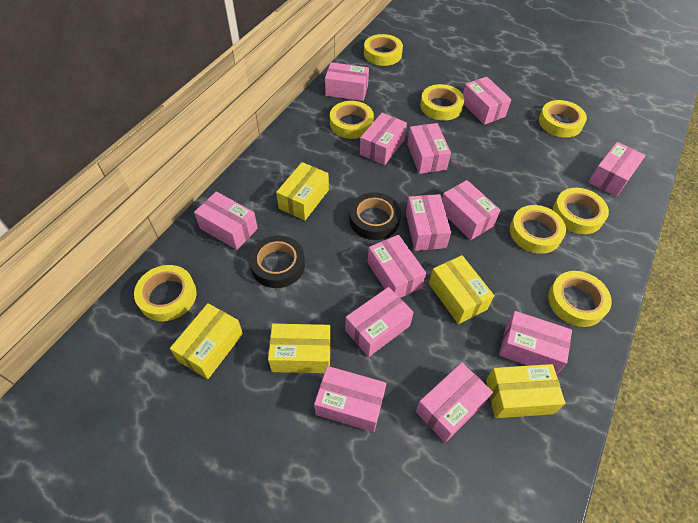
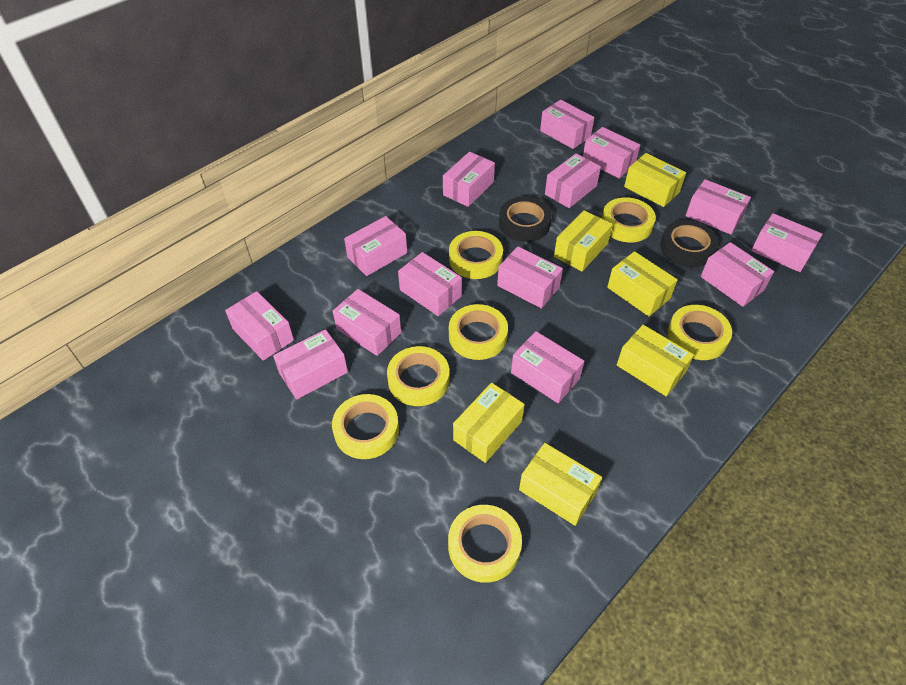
pink box: 13 -> 14
yellow box: 5 -> 6
yellow tape: 8 -> 7

